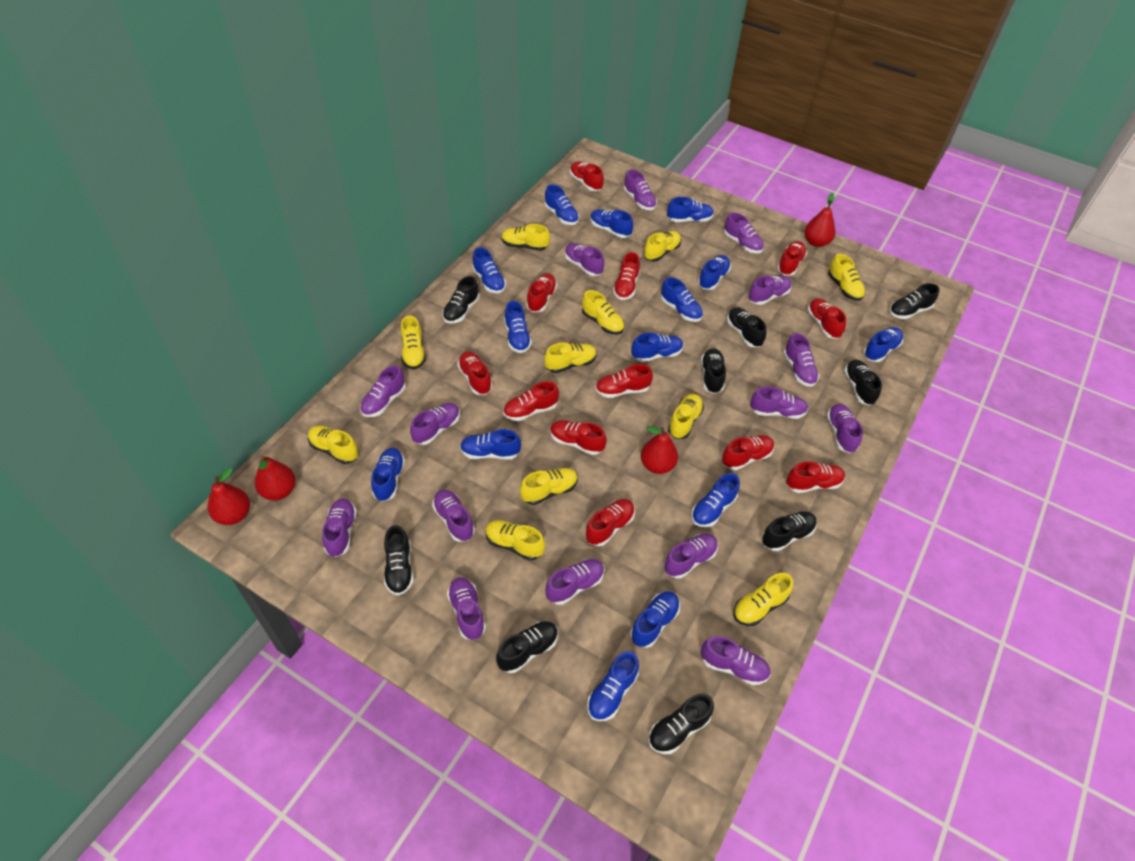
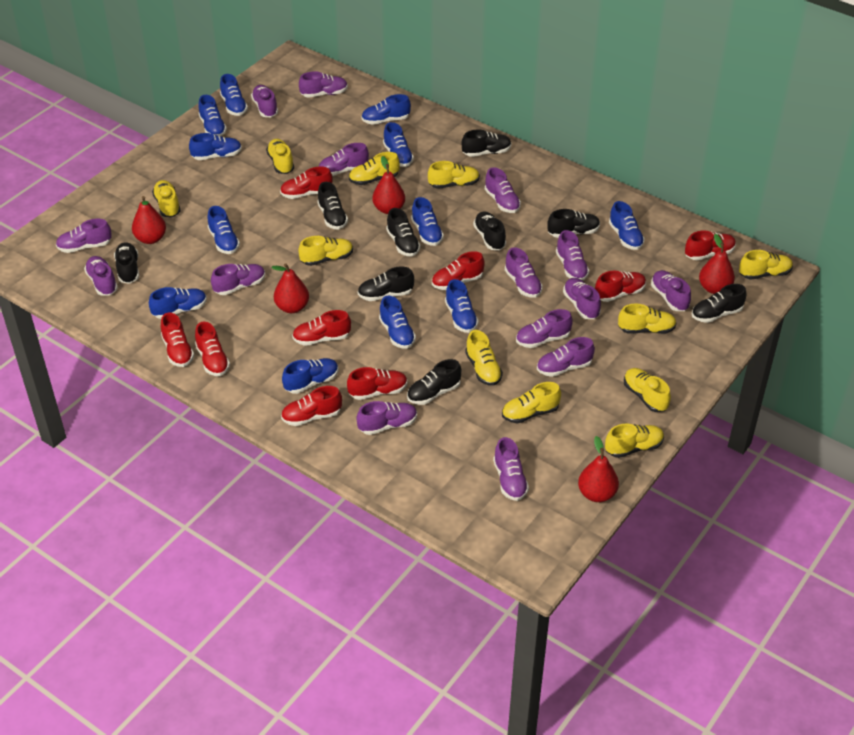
blue shoe: 14 -> 12
red pear: 4 -> 5
red shoe: 12 -> 9

